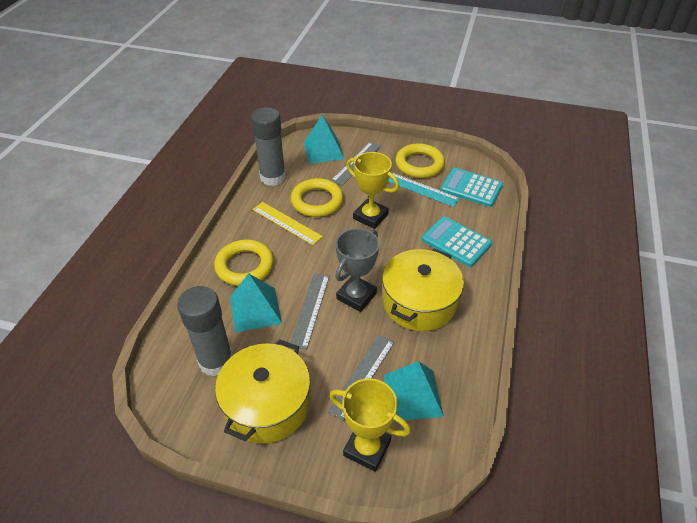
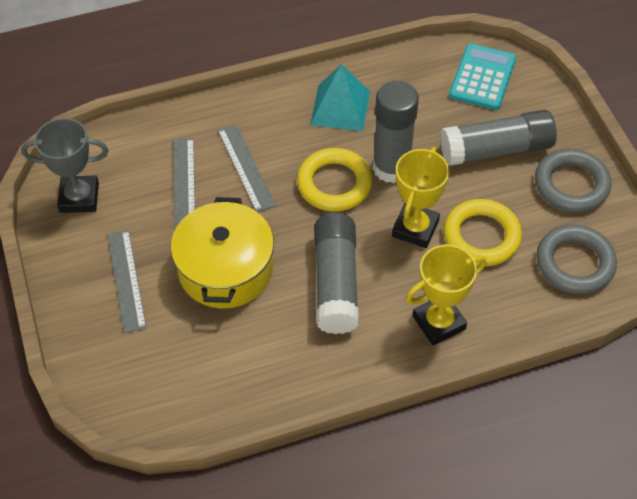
grey glue stick: 2 -> 3
grey ring: 0 -> 2
turquoise calculator: 2 -> 1
turquoise pyramid: 3 -> 1
turquoise ruler: 1 -> 0
yellow pot: 2 -> 1
yellow ring: 3 -> 2
yellow ruler: 1 -> 0

